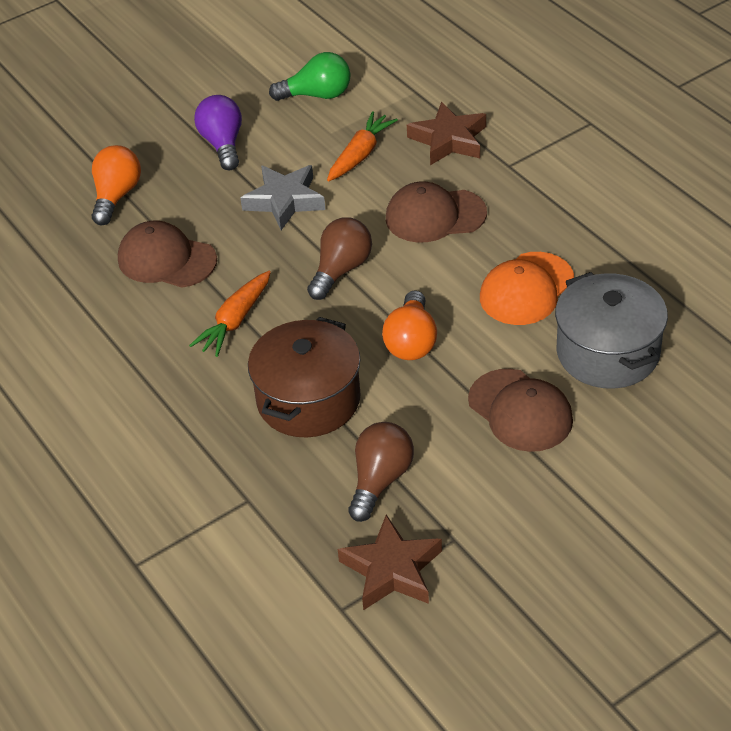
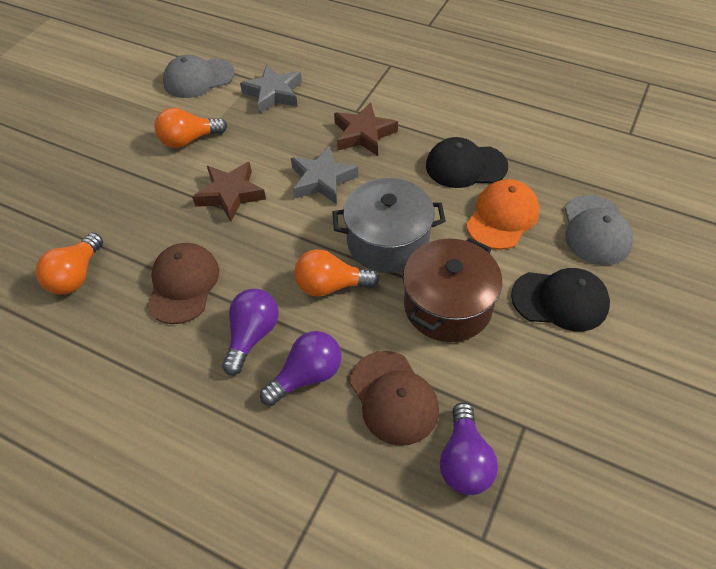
black cap: 0 -> 2
brown cap: 3 -> 2
brown light bulb: 2 -> 0
green light bulb: 1 -> 0
grey cap: 0 -> 2
grey star: 1 -> 2
orange carrot: 2 -> 0
orange light bulb: 2 -> 3
purple light bulb: 1 -> 3

